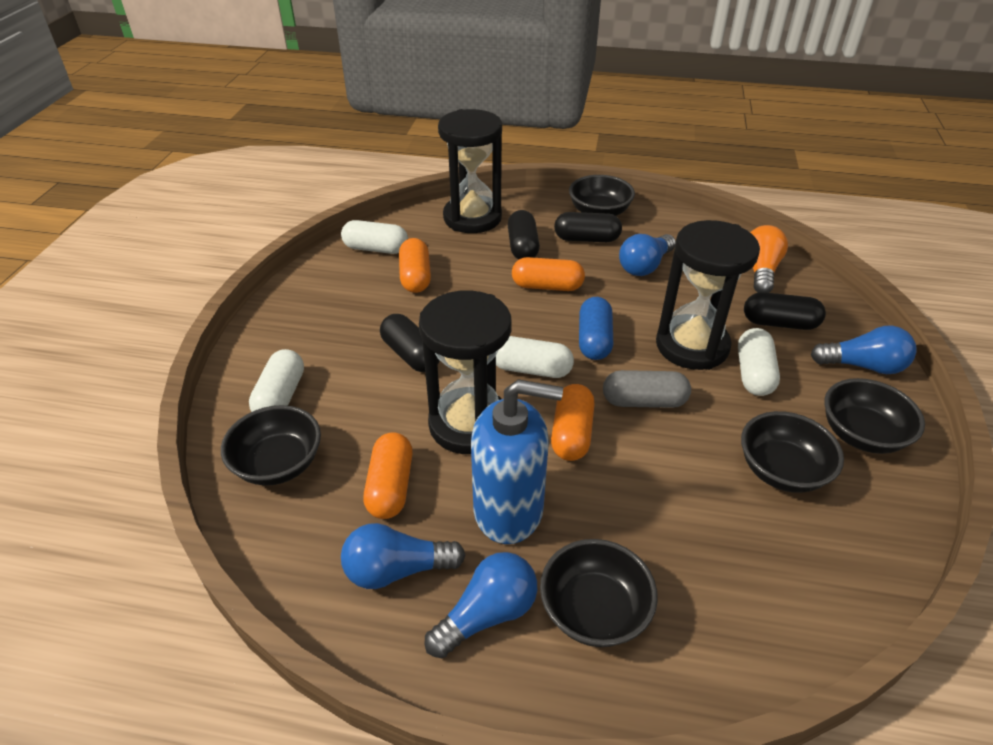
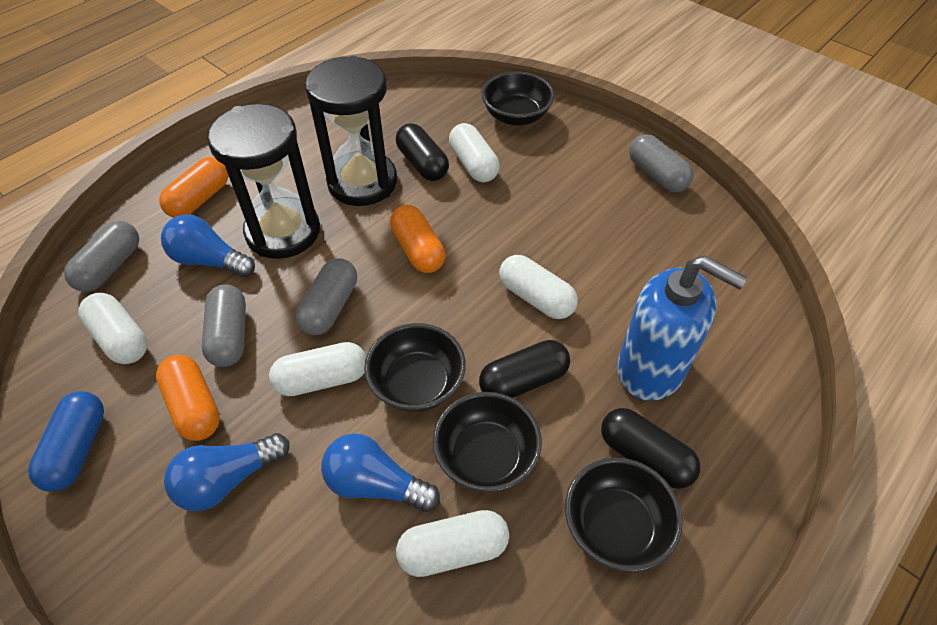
black bowl: 5 -> 4
black capsule: 4 -> 3
black hourglass: 3 -> 2
blue light bulb: 4 -> 3
grey capsule: 1 -> 4
orange capsule: 4 -> 3
orange light bulb: 1 -> 0
white capsule: 4 -> 5

